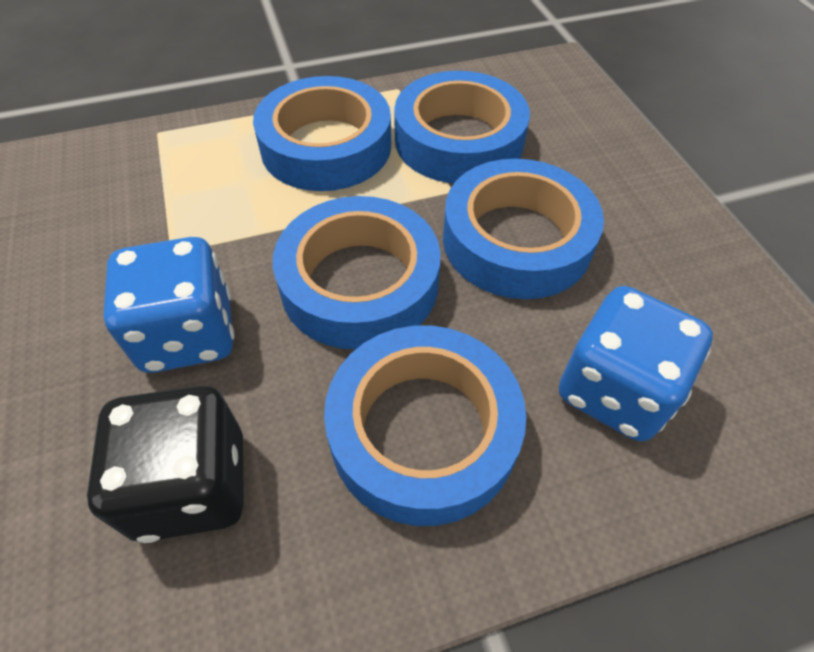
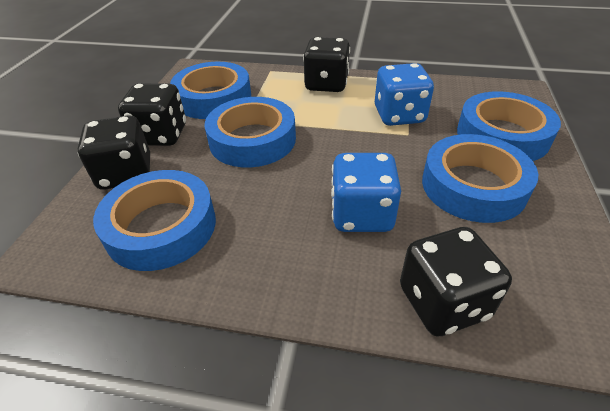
black dice: 1 -> 4

